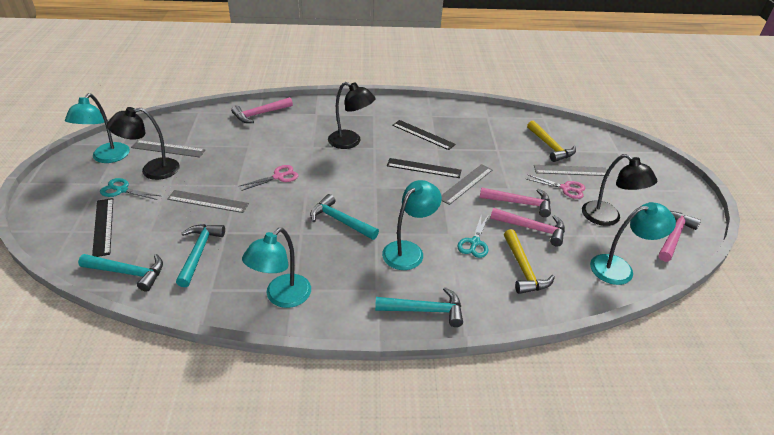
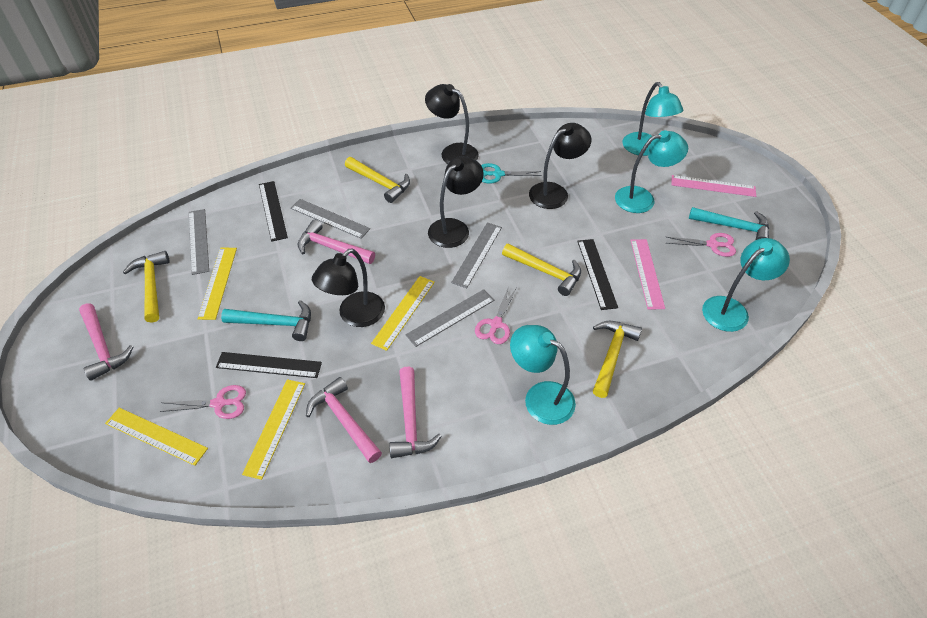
black lamp: 3 -> 4
pink ruler: 0 -> 2
pink scissors: 2 -> 3
turquoise hammer: 4 -> 2
turquoise scissors: 2 -> 1
yellow hammer: 2 -> 4
yellow ruler: 0 -> 4

